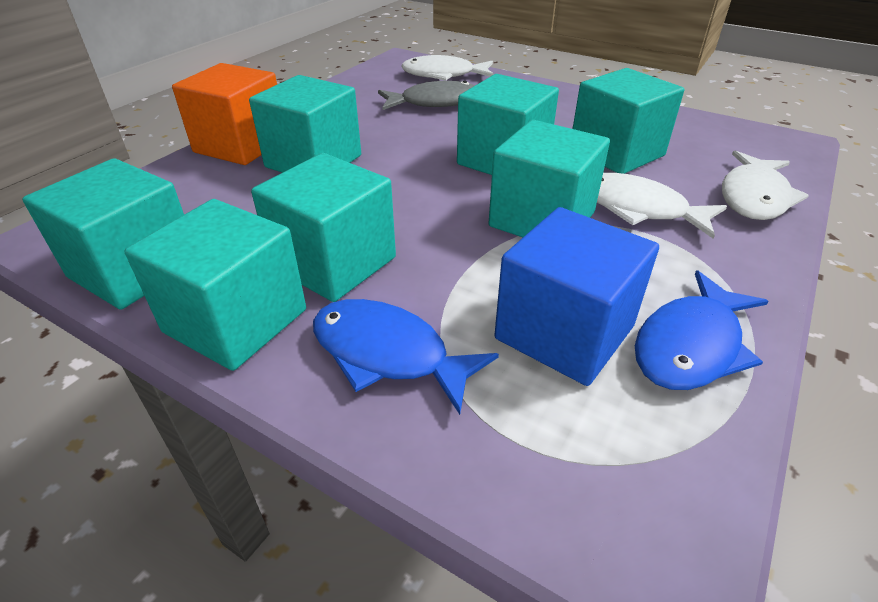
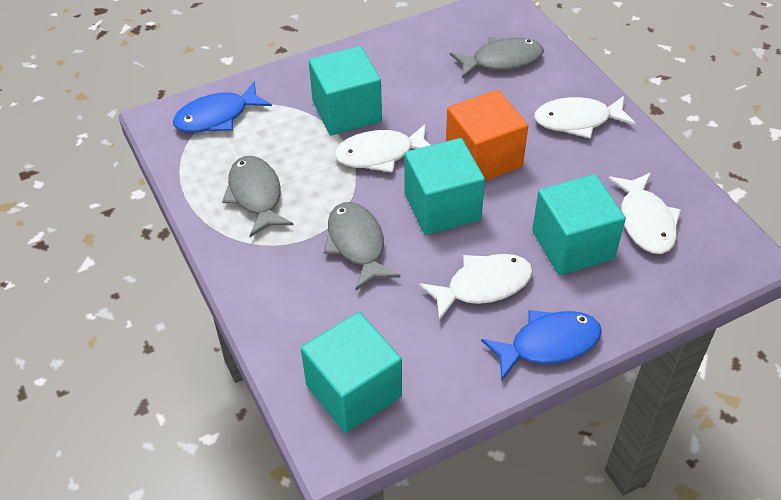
blue cube: 1 -> 0
grey fish: 1 -> 3
turquoise cube: 7 -> 4
white fish: 3 -> 4

